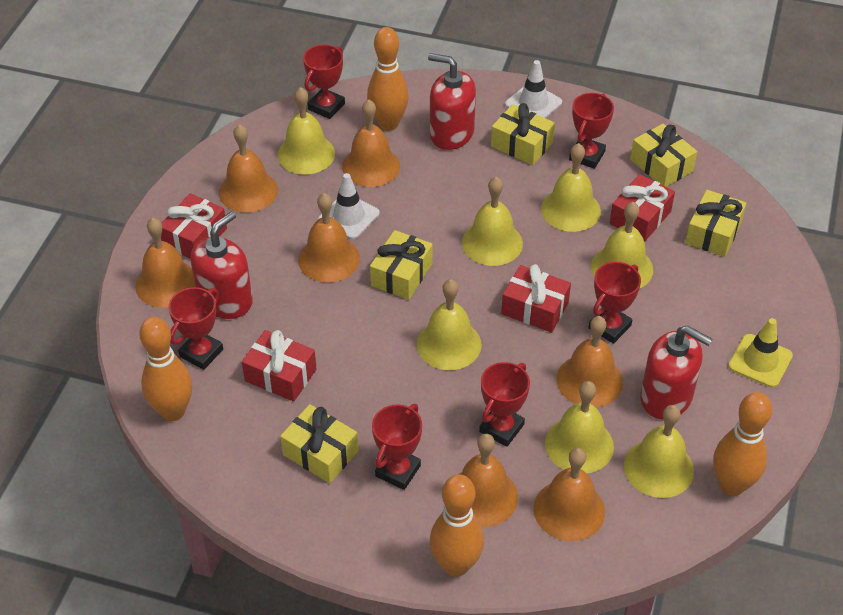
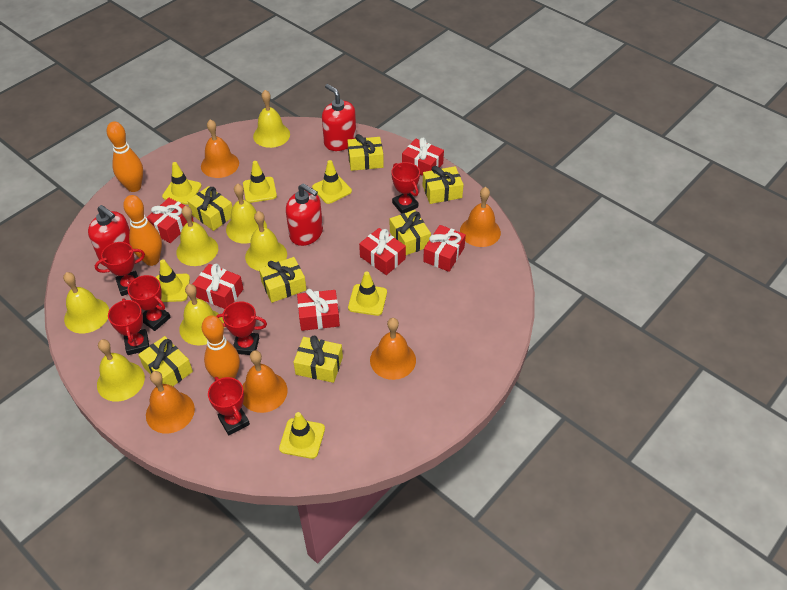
orange bell: 7 -> 5
orange bowling pin: 4 -> 3
red gift: 4 -> 6
white traffic cone: 2 -> 0
yellow gift: 5 -> 7
yellow traffic cone: 1 -> 6

